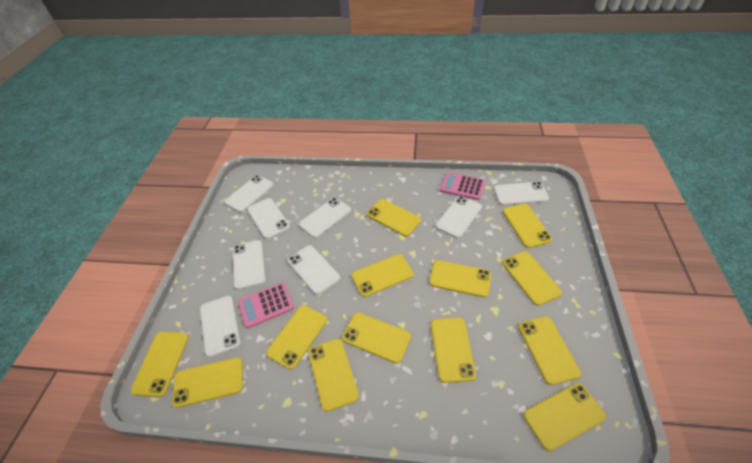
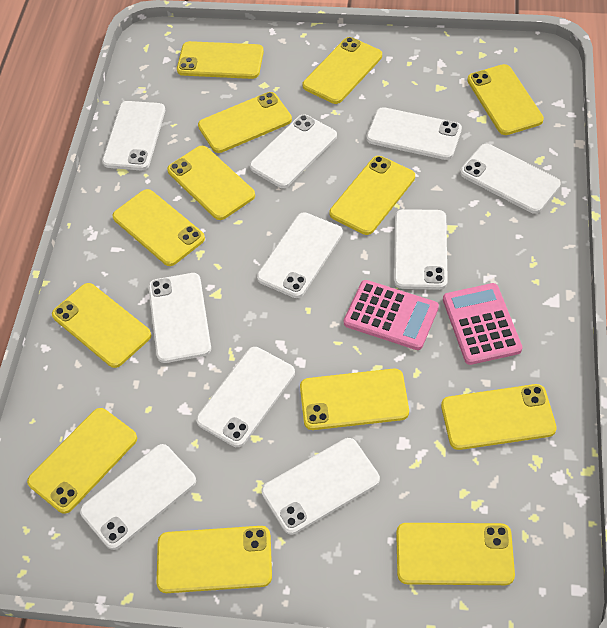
white phone: 8 -> 10

